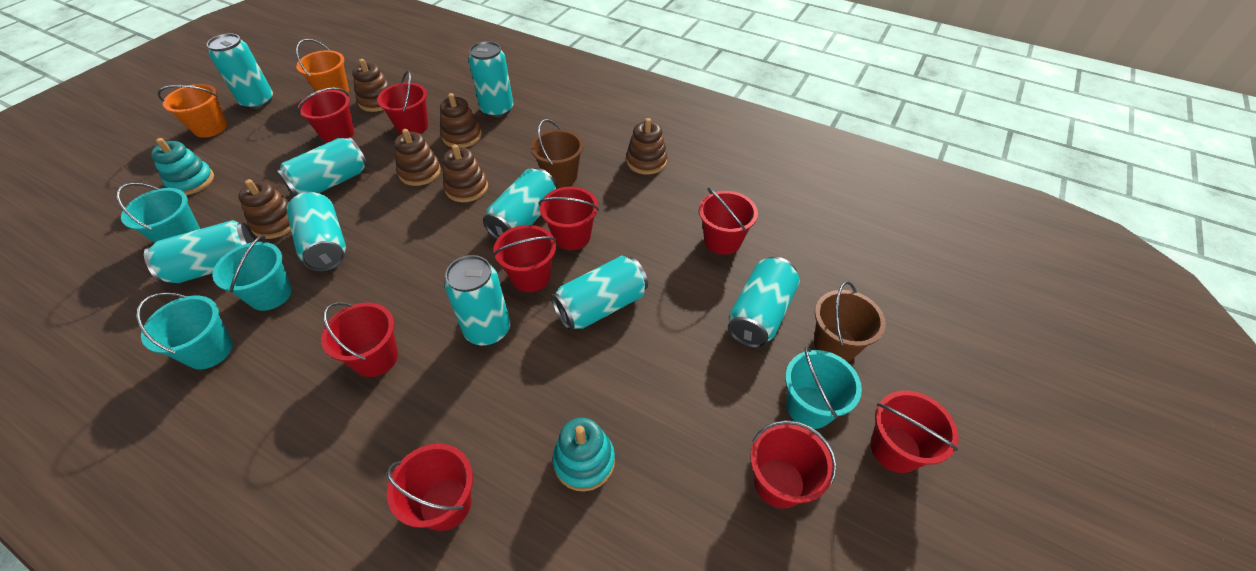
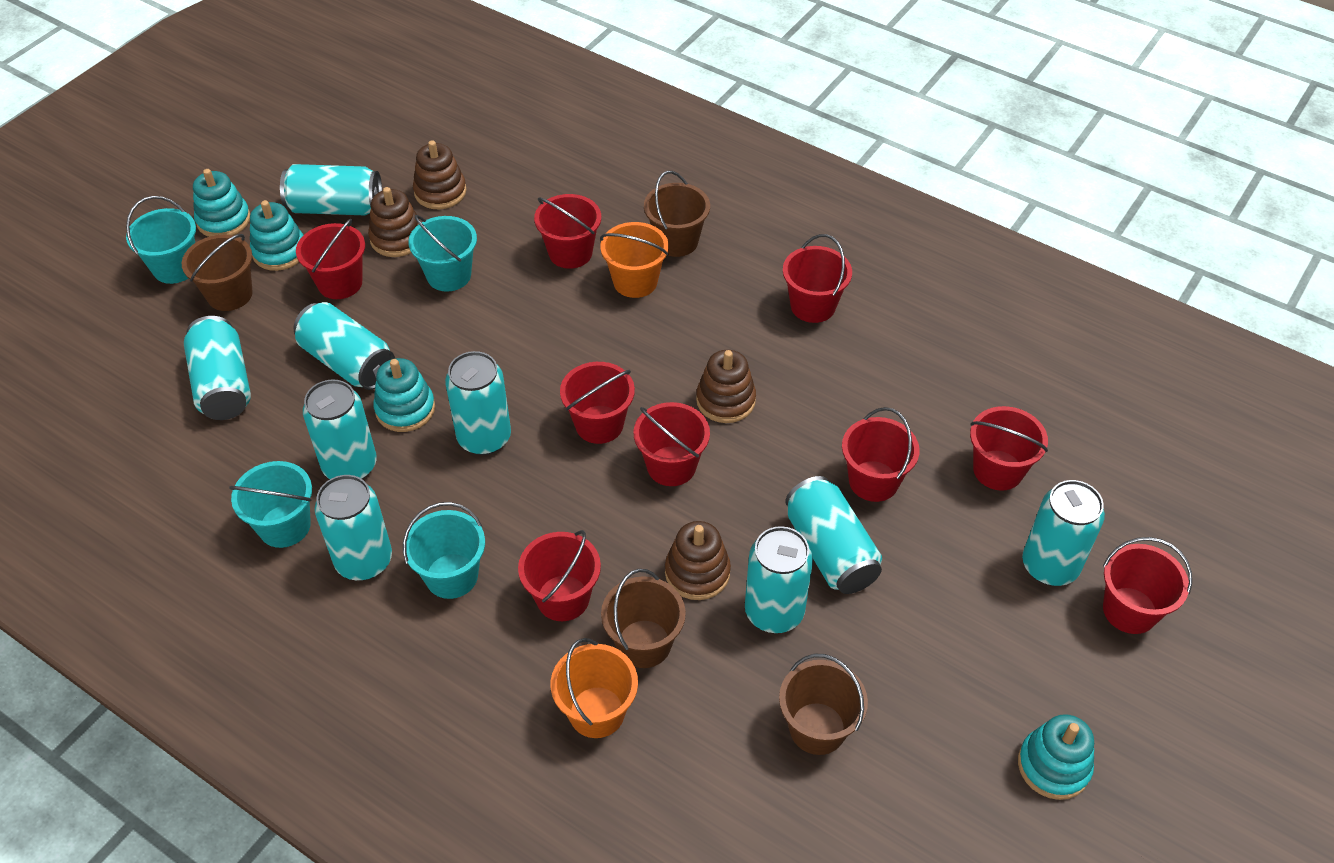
brown bucket: 2 -> 4
brown stacking toy: 6 -> 4
turquoise stacking toy: 2 -> 4

